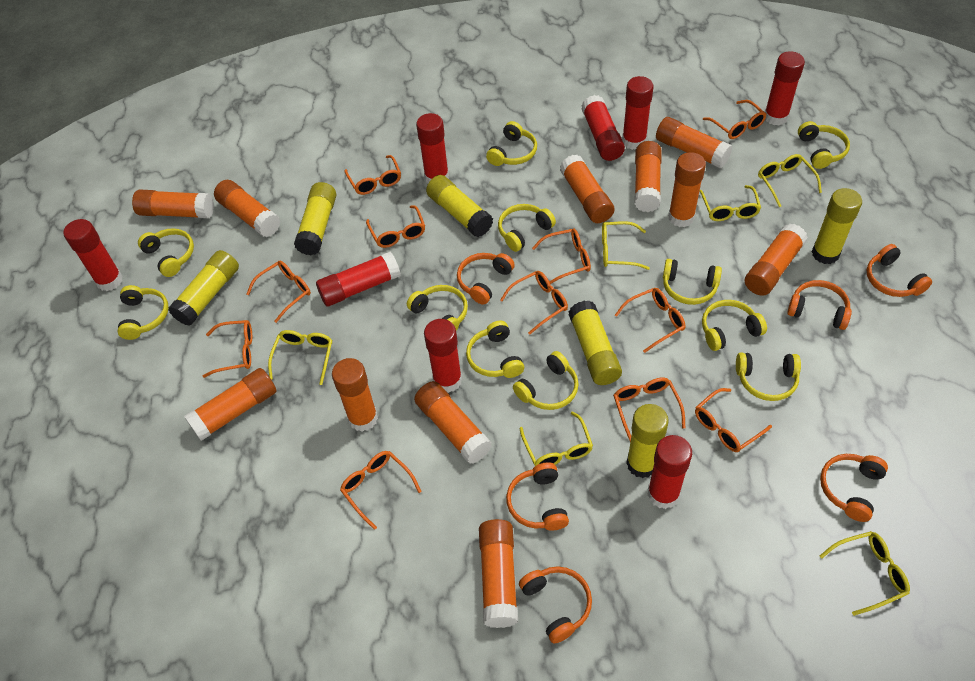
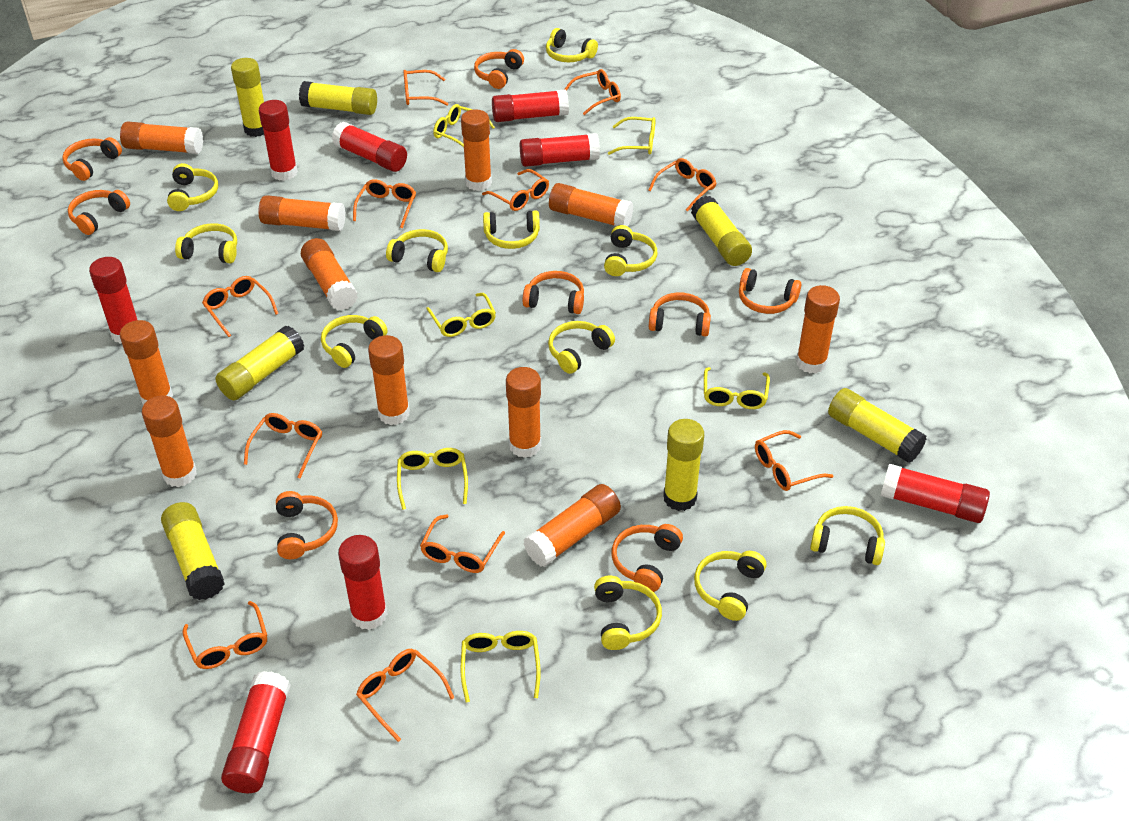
orange headphones: 6 -> 8
yellow glue stick: 6 -> 7

